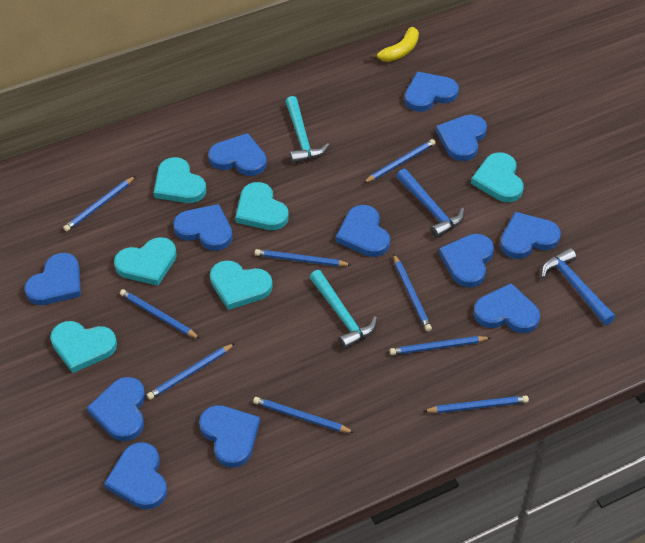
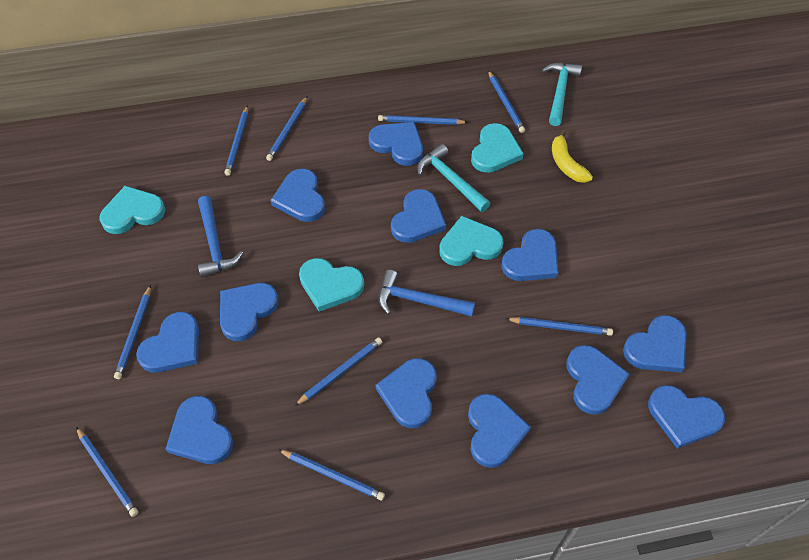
turquoise heart: 6 -> 4

